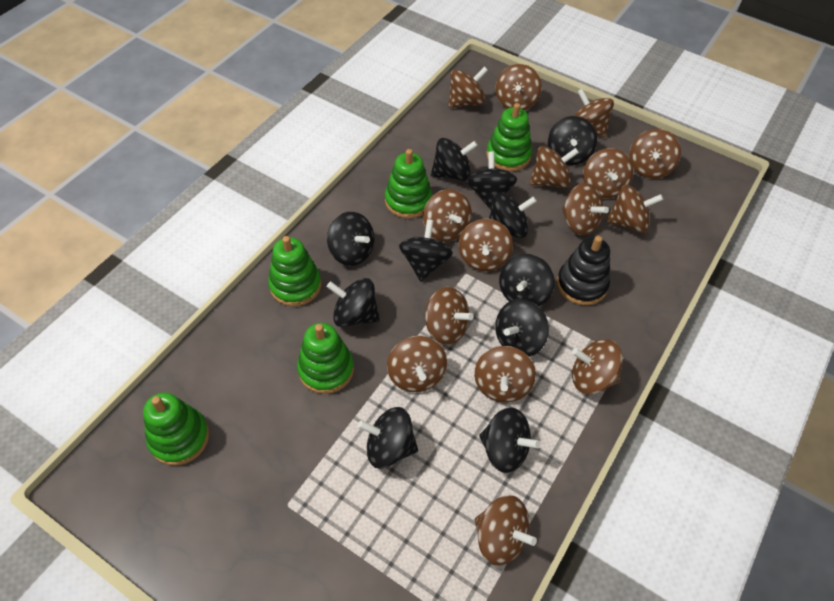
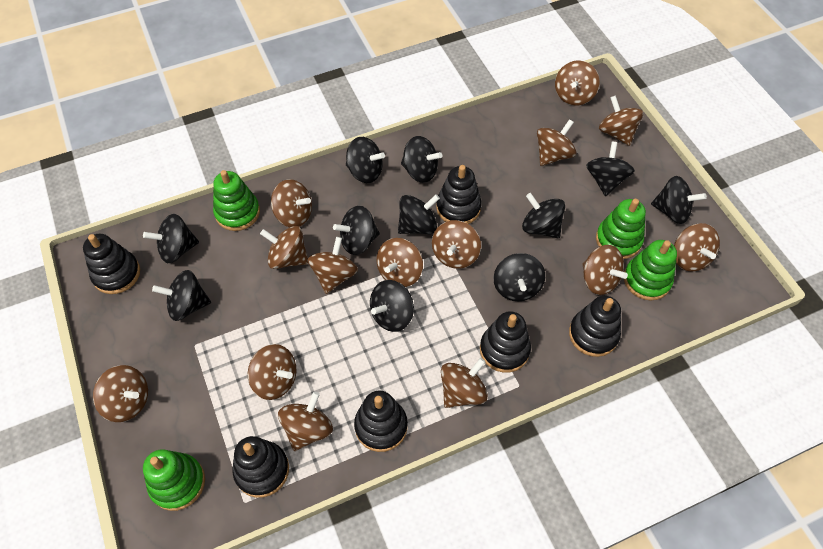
black stacking toy: 1 -> 6
brown spinning top: 15 -> 14
green stacking toy: 5 -> 4

